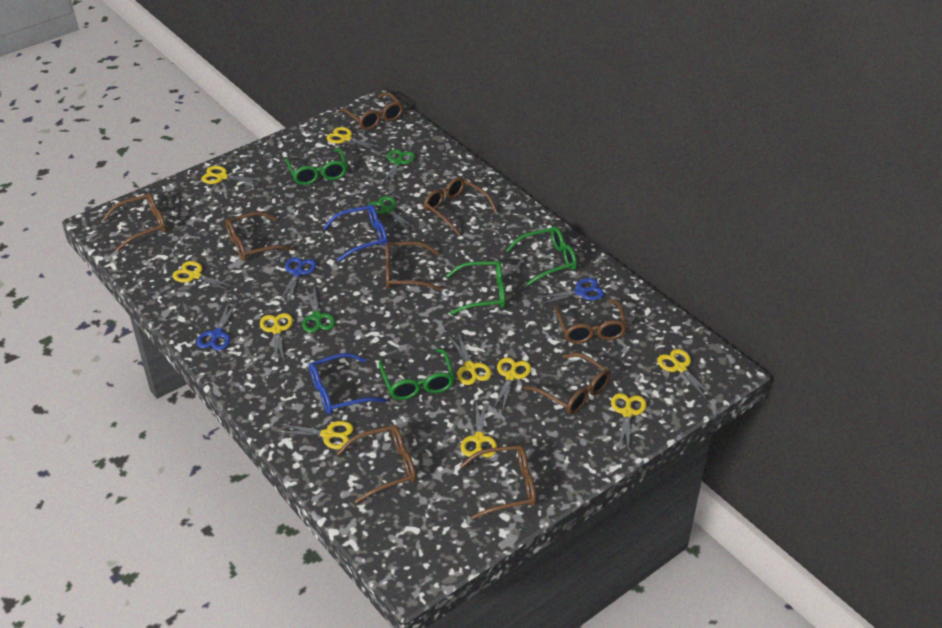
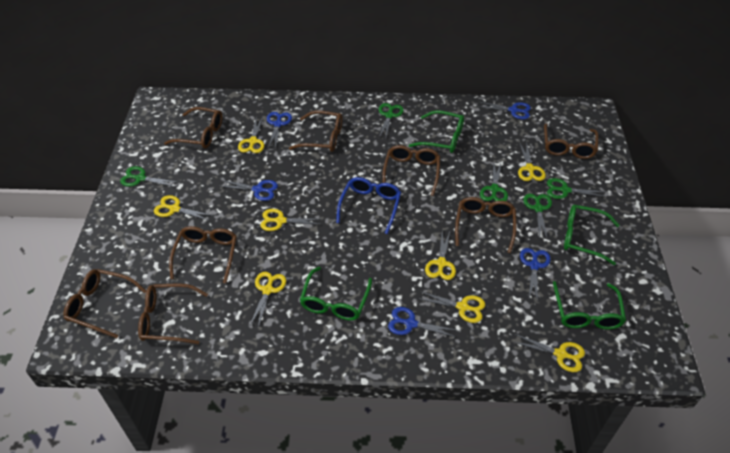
blue glasses: 2 -> 1
blue scissors: 3 -> 5
brown glasses: 9 -> 8
green scissors: 3 -> 5
yellow scissors: 10 -> 8

